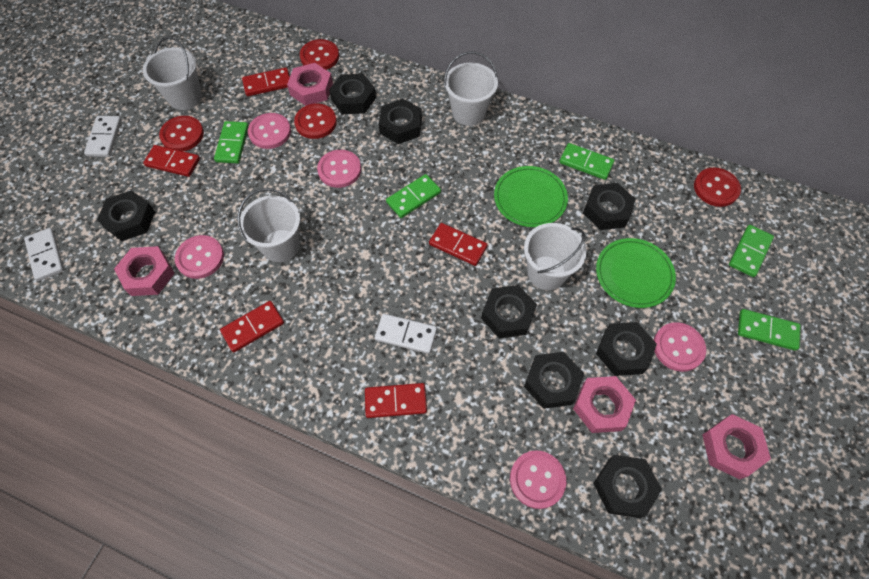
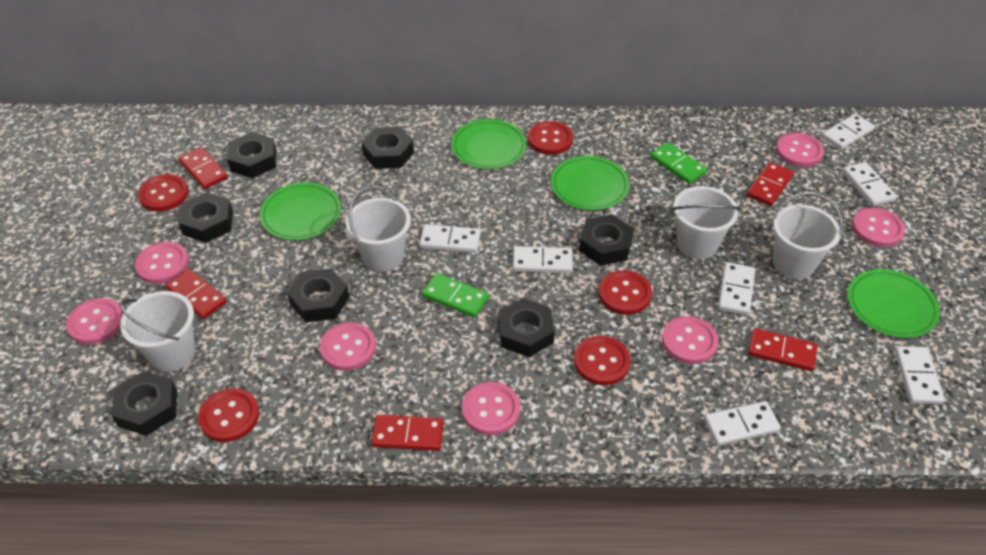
black nut: 8 -> 7
green domino: 5 -> 2
green plate: 2 -> 4
pink button: 5 -> 7
pink nut: 4 -> 0
red button: 4 -> 5
white domino: 3 -> 7

